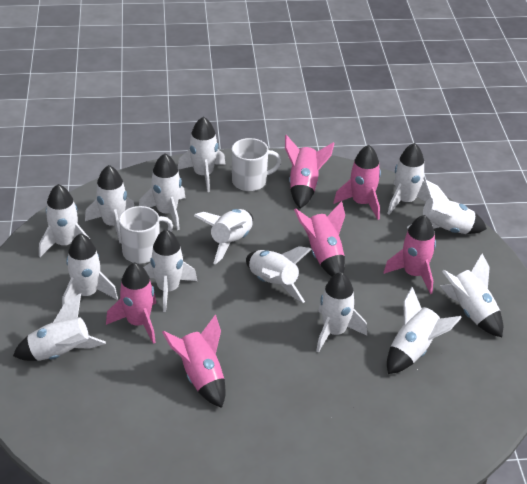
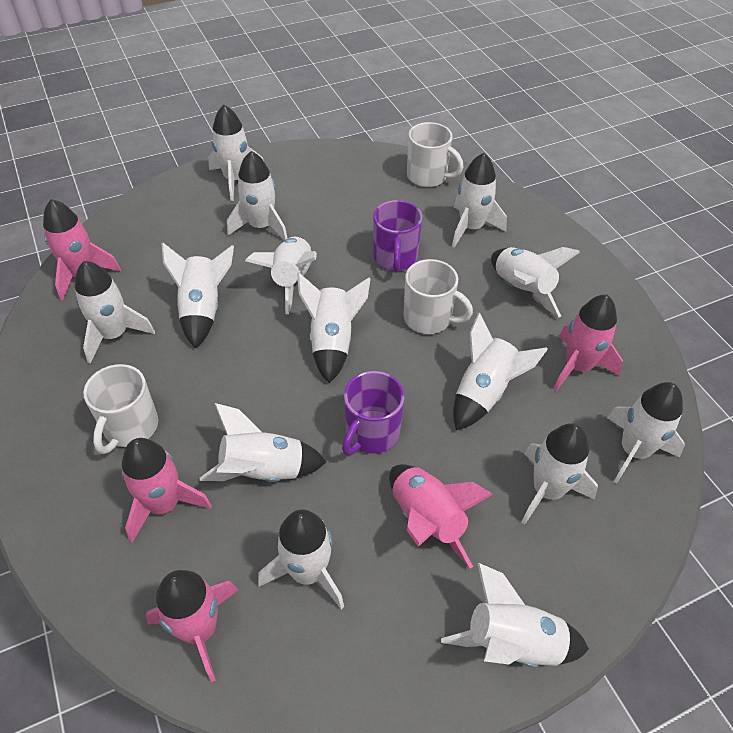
pink rocket: 6 -> 5
purple mug: 0 -> 2
white mug: 2 -> 3

